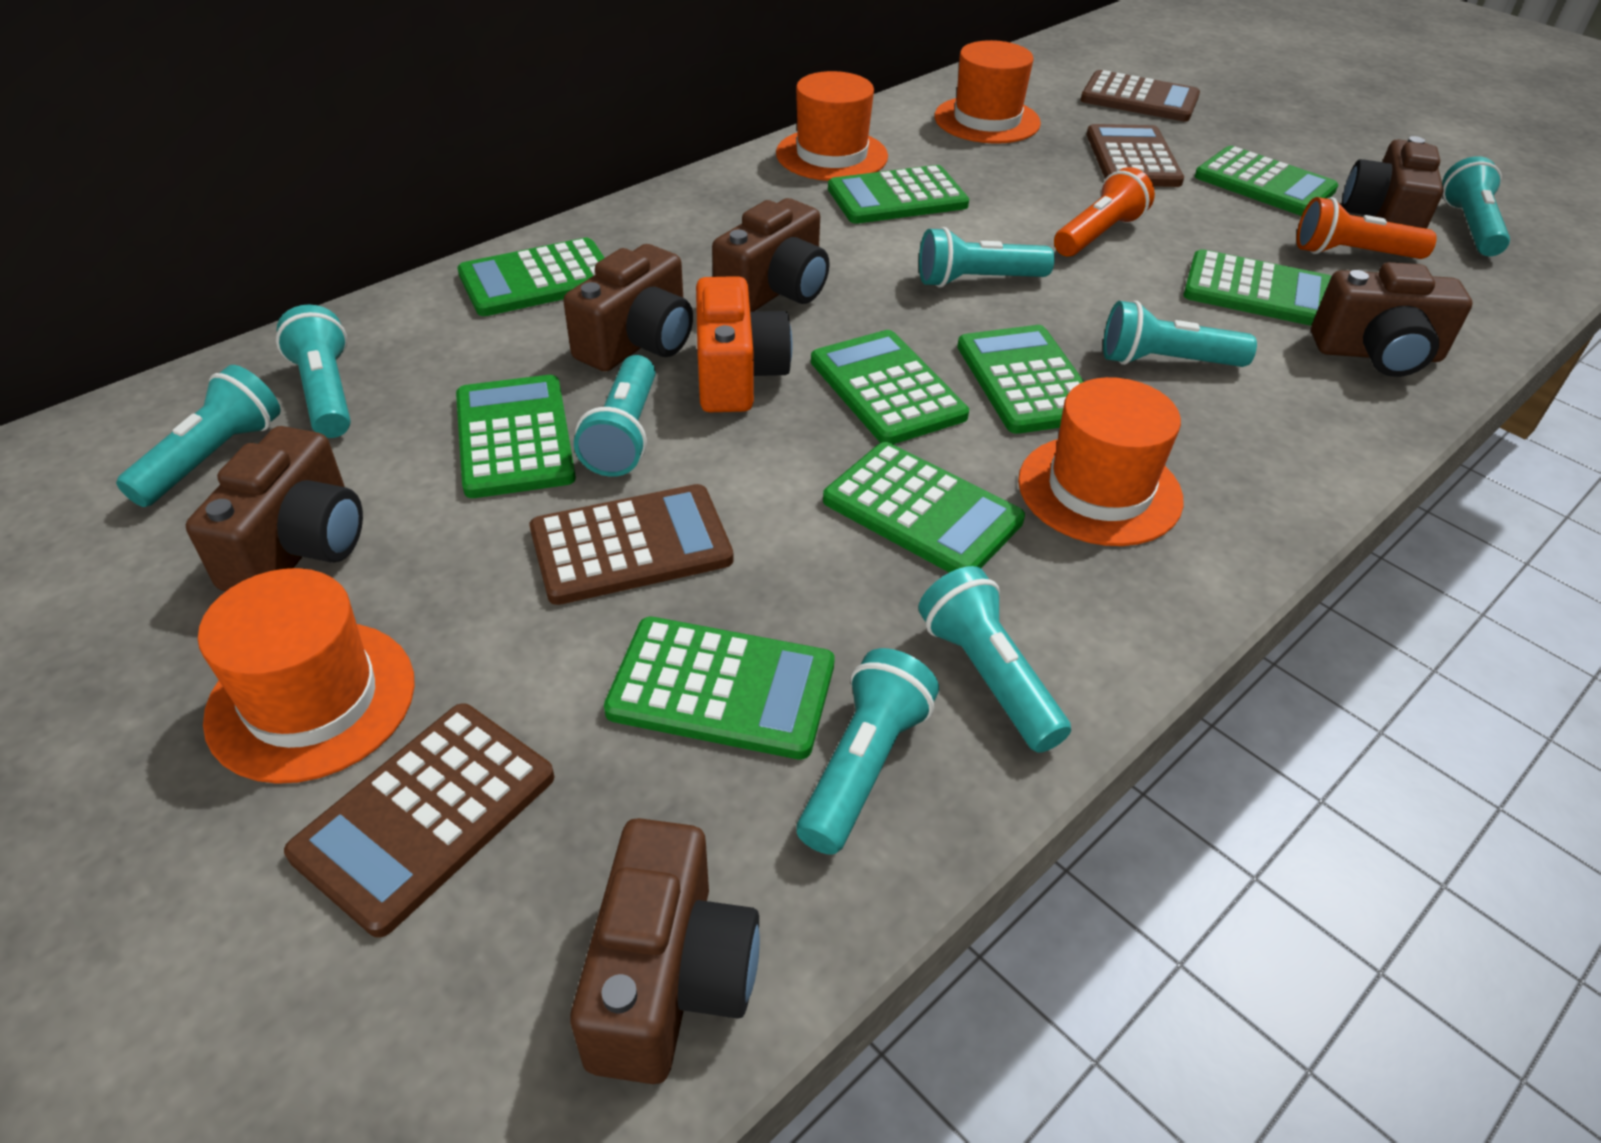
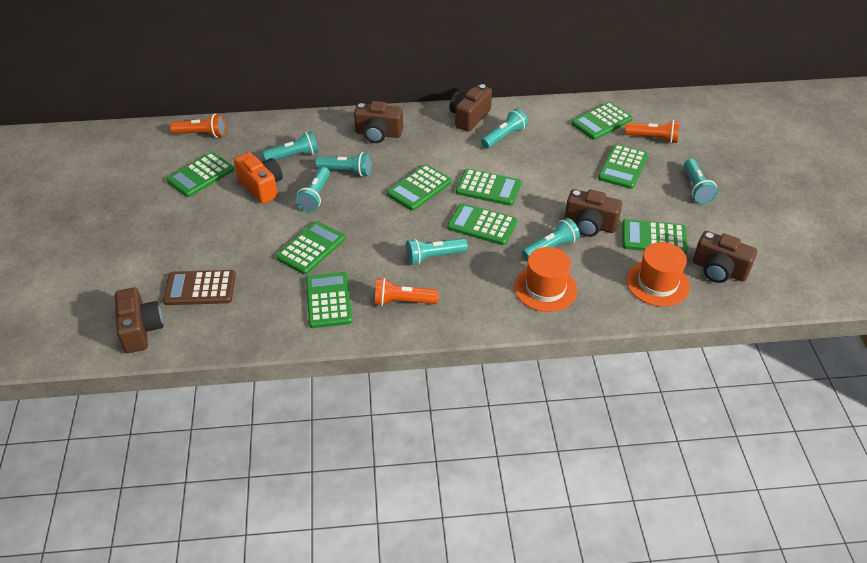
brown calculator: 4 -> 1
brown camera: 6 -> 5
orange flashlight: 2 -> 3
orange hat: 4 -> 2
turquoise flashlight: 8 -> 7

